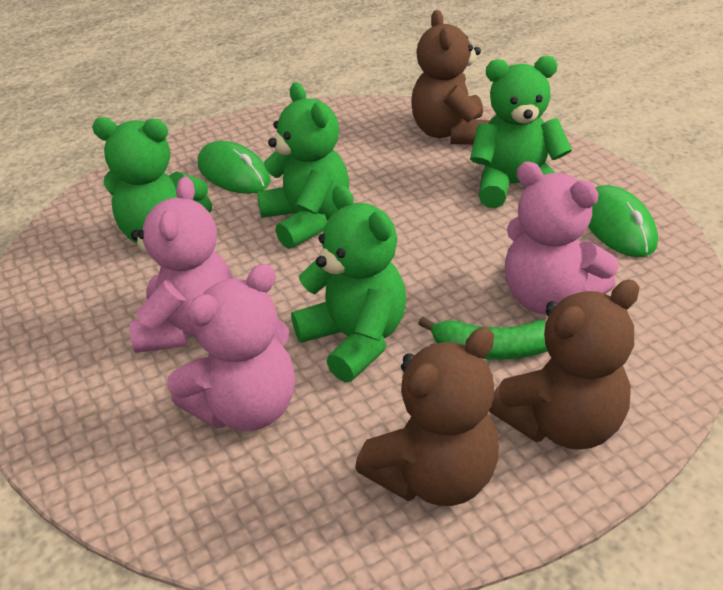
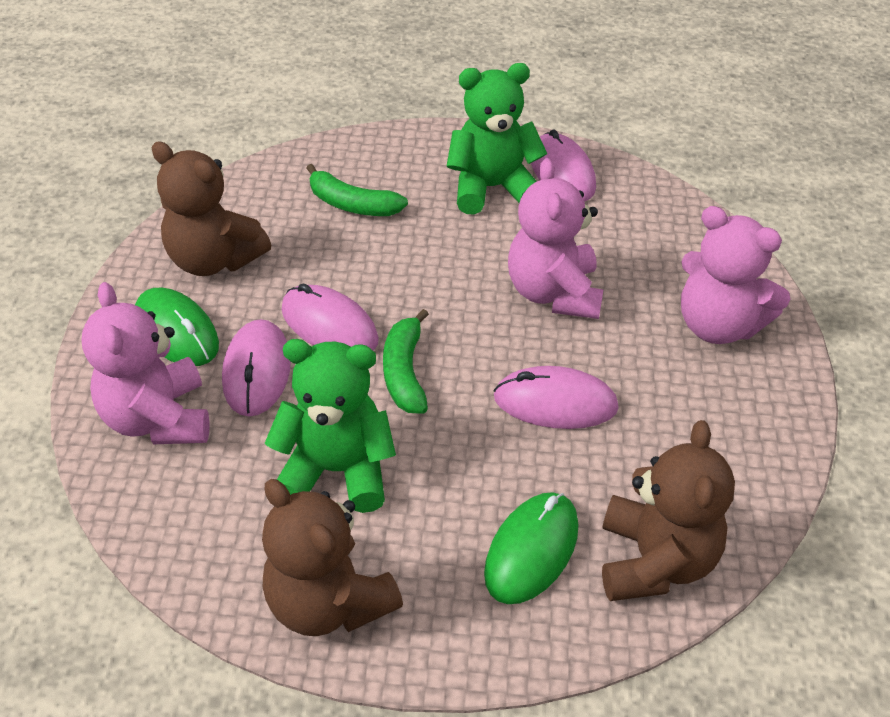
green banana: 1 -> 2
green teddy bear: 4 -> 2
pink mouse: 0 -> 4

